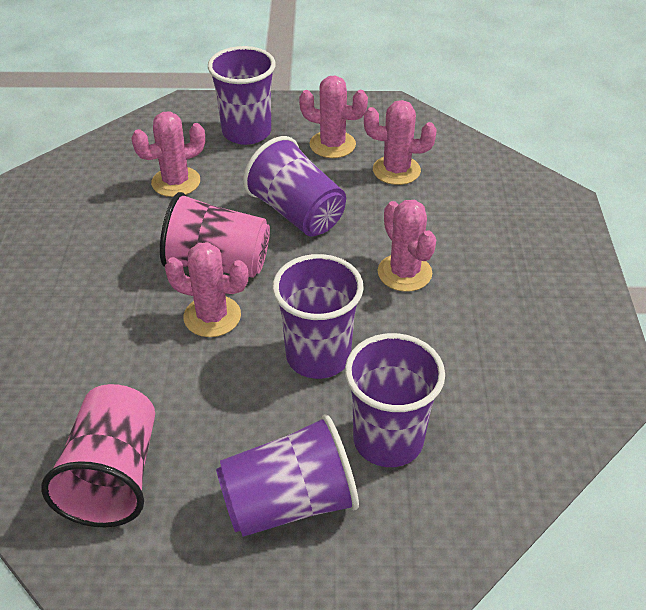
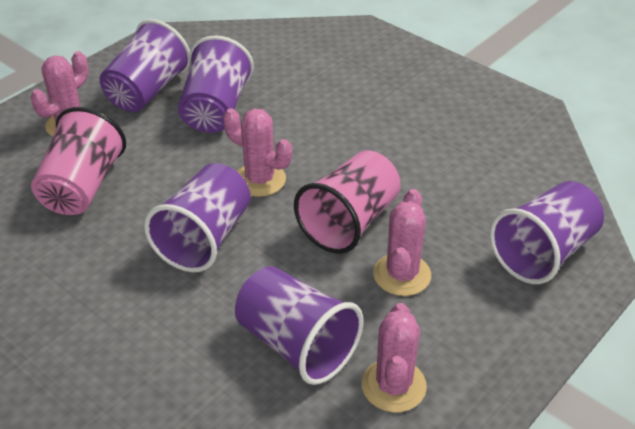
pink cactus: 5 -> 4

